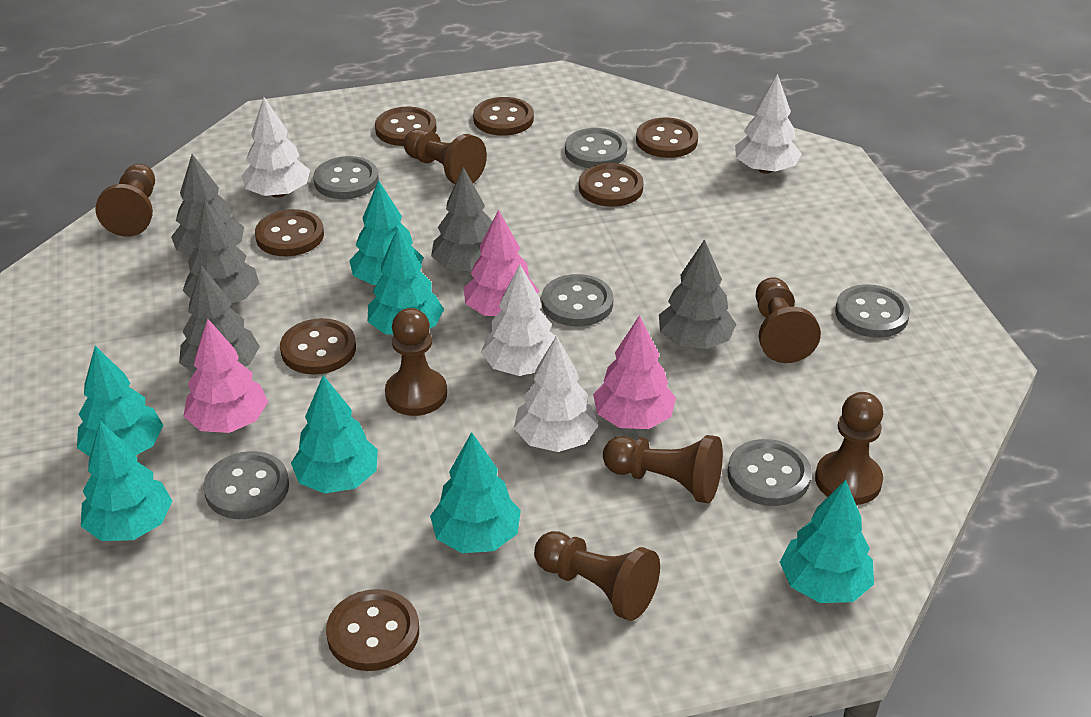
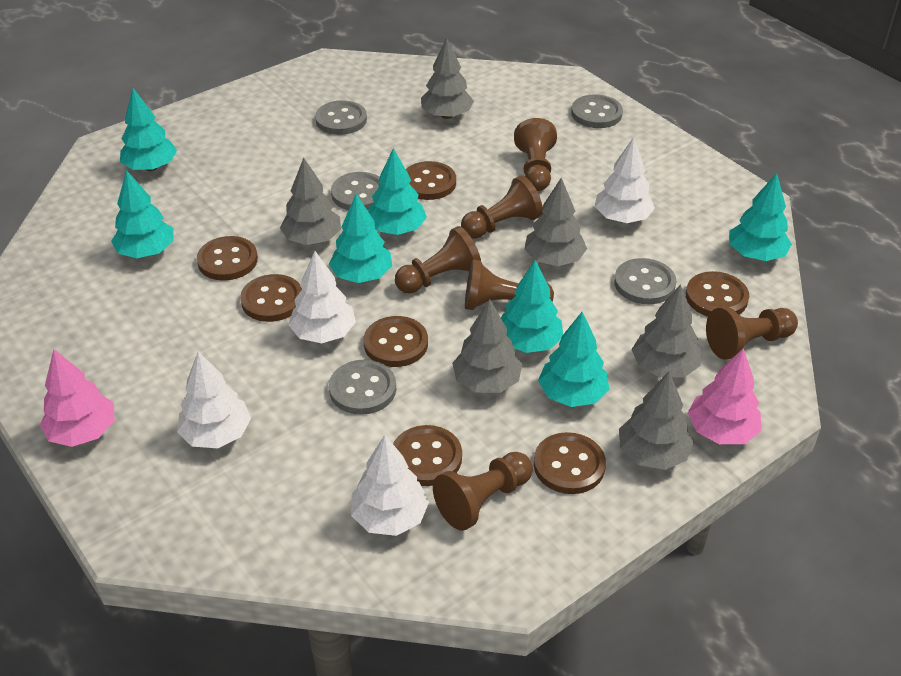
brown pawn: 7 -> 6
grey button: 6 -> 5
grey tree: 5 -> 6
pink tree: 3 -> 2

